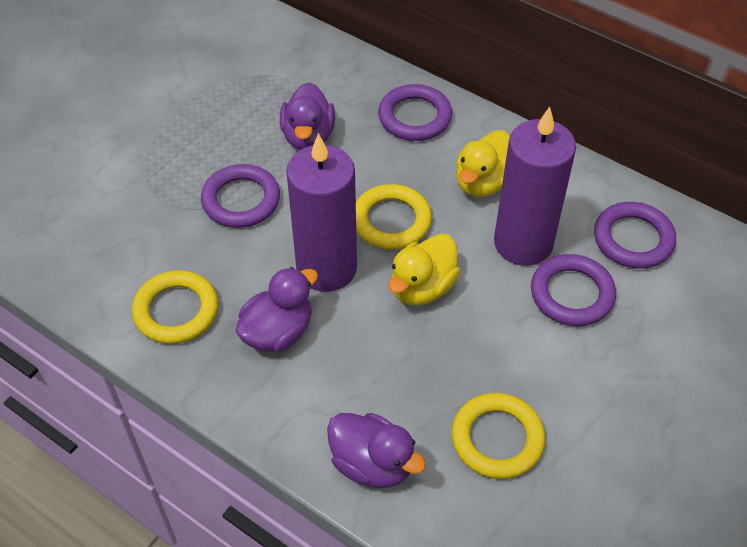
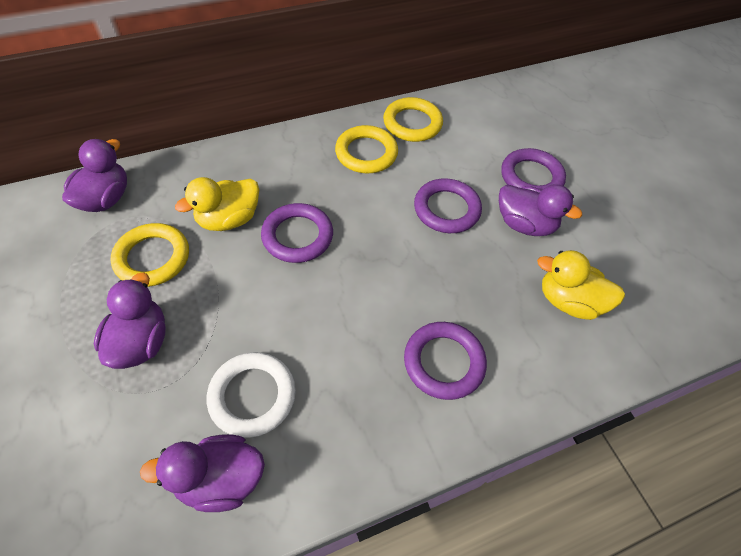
purple candle: 2 -> 0
purple duck: 3 -> 4
white ring: 0 -> 1

